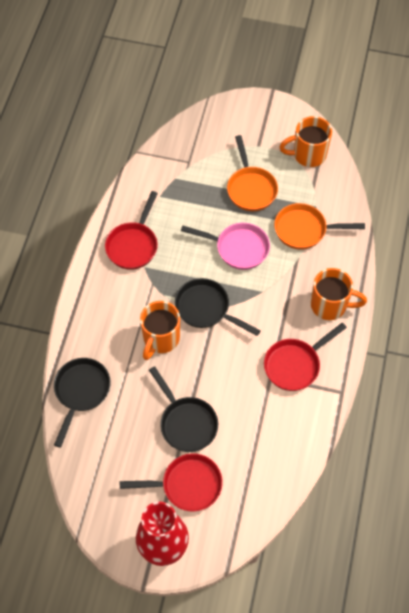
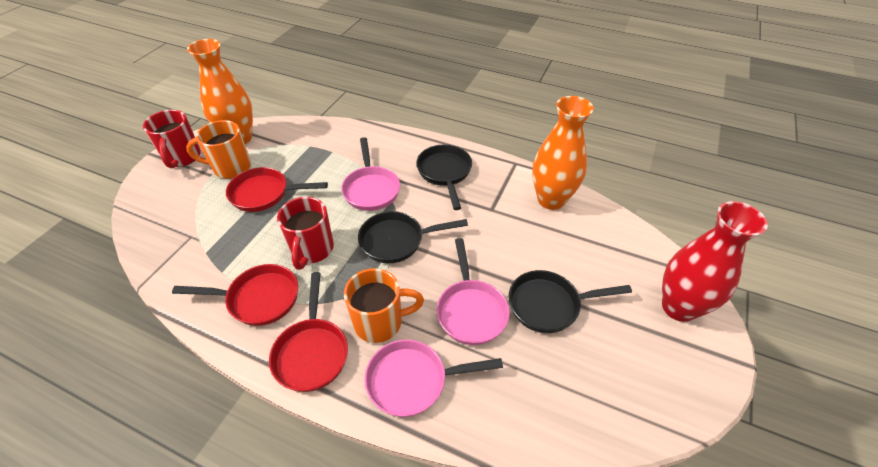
orange mug: 3 -> 2
orange pan: 2 -> 0
orange vase: 0 -> 2
pink pan: 1 -> 3
red mug: 0 -> 2

